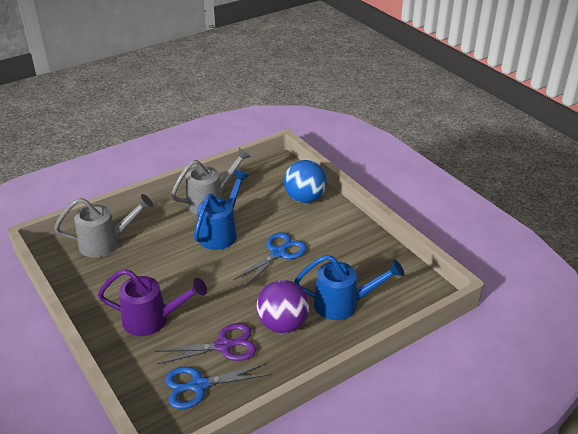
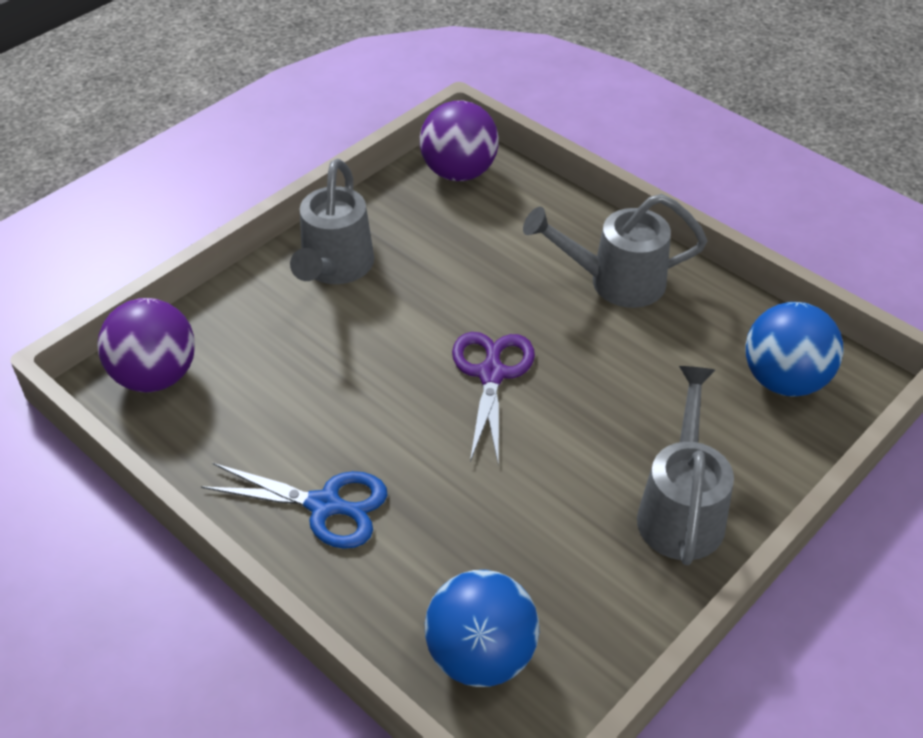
blue ball: 1 -> 2
blue scissors: 2 -> 1
blue watering can: 2 -> 0
grey watering can: 2 -> 3
purple ball: 1 -> 2
purple watering can: 1 -> 0

